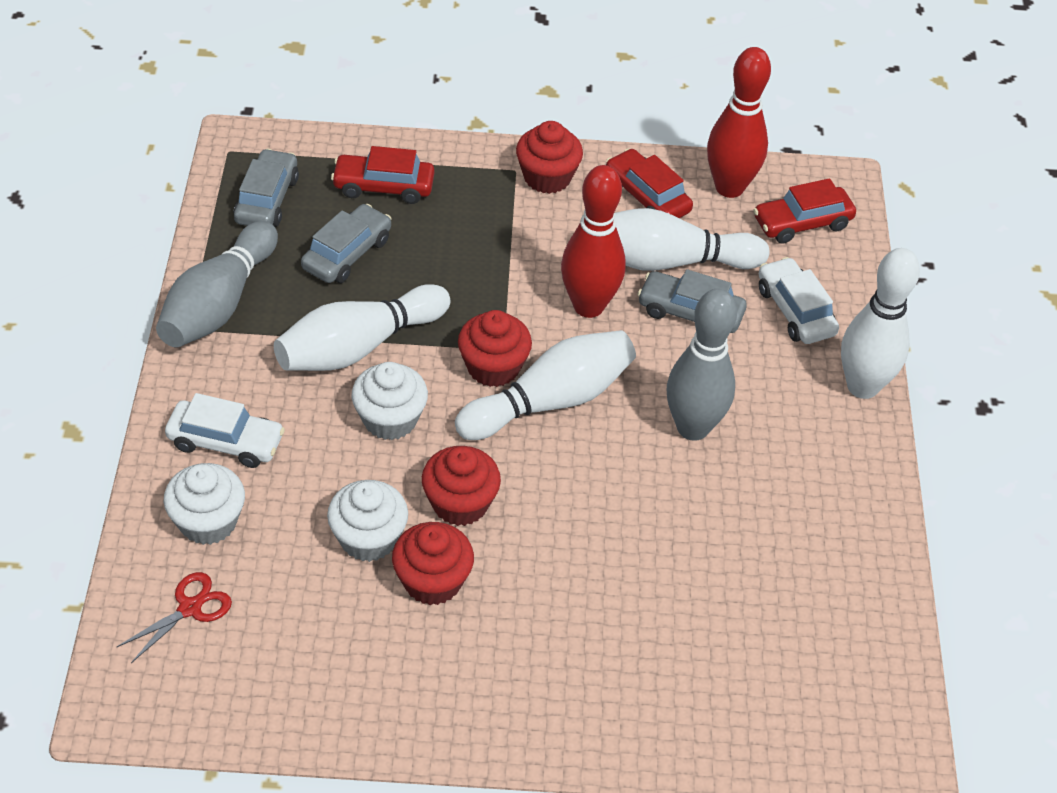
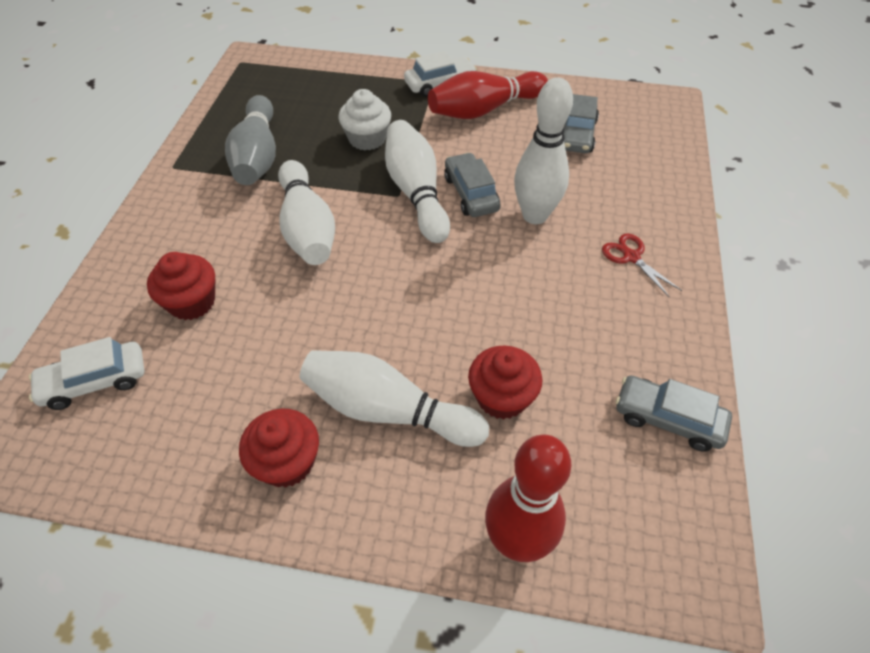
grey bowling pin: 2 -> 1
red car: 3 -> 0
red cupcake: 4 -> 3
white cupcake: 3 -> 1

